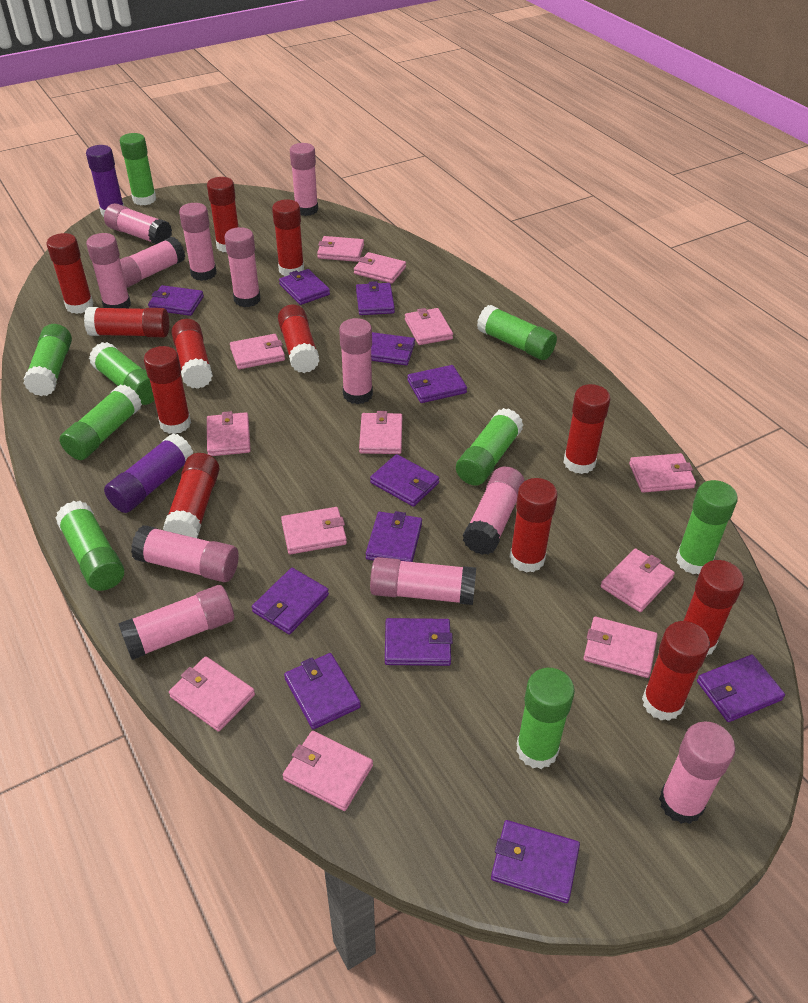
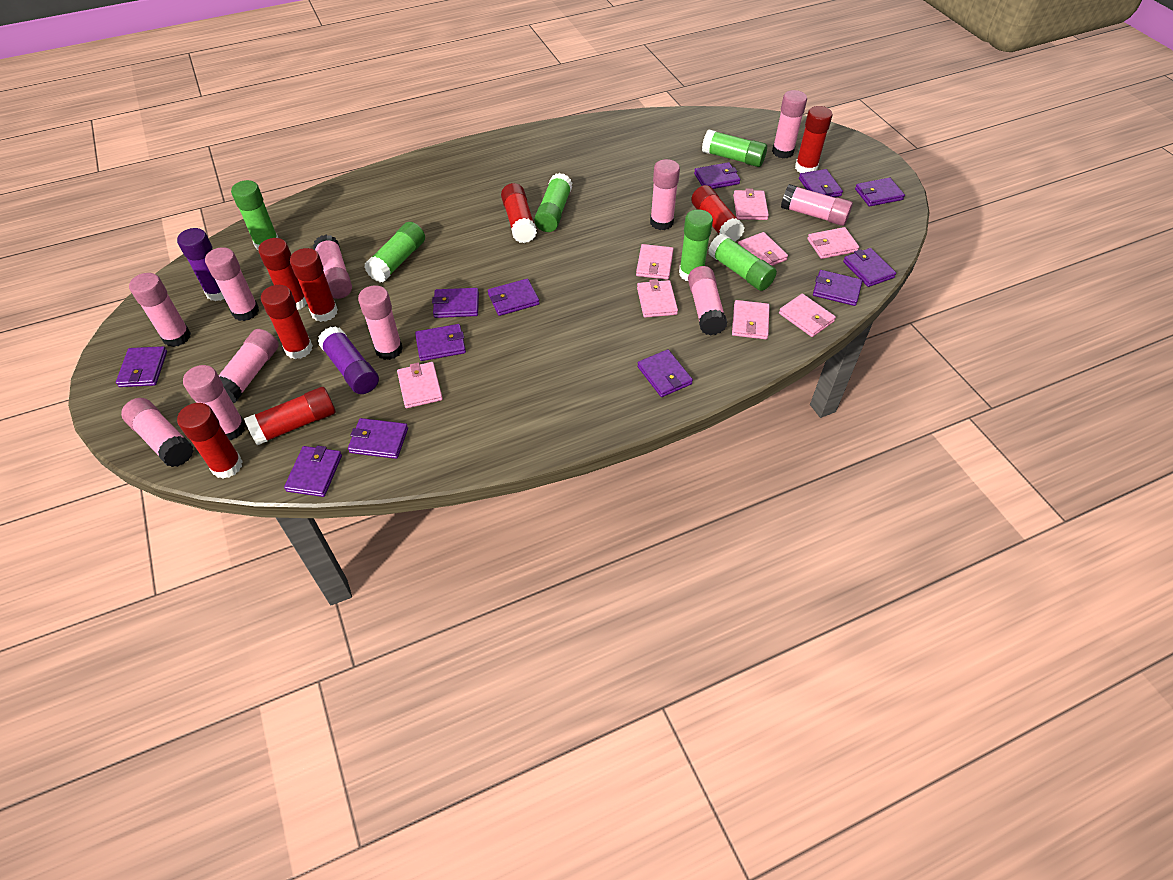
green glue stick: 9 -> 6
pink glue stick: 12 -> 11
pink wallet: 12 -> 8
red glue stick: 12 -> 8

